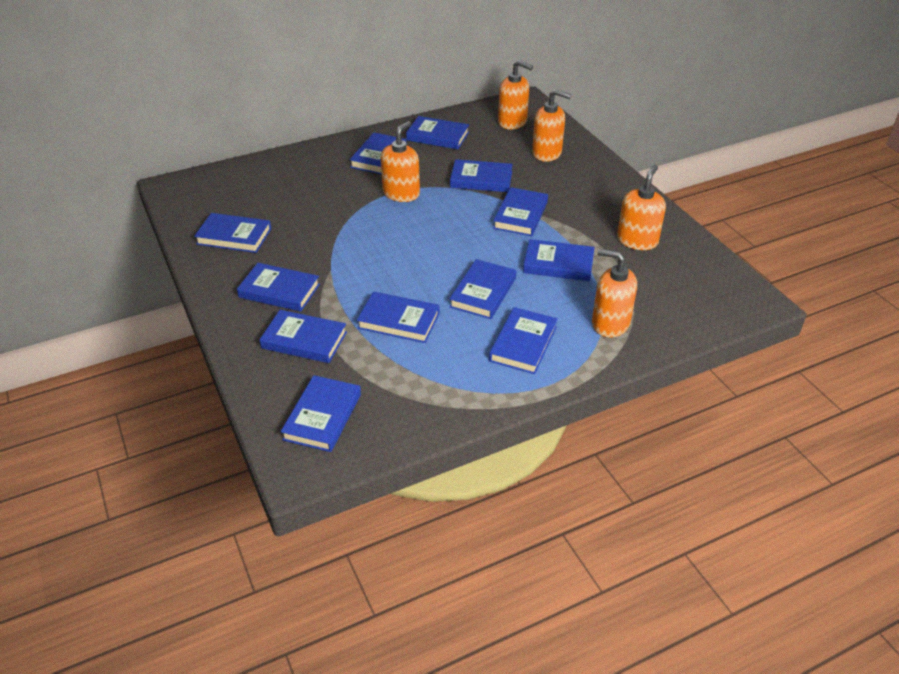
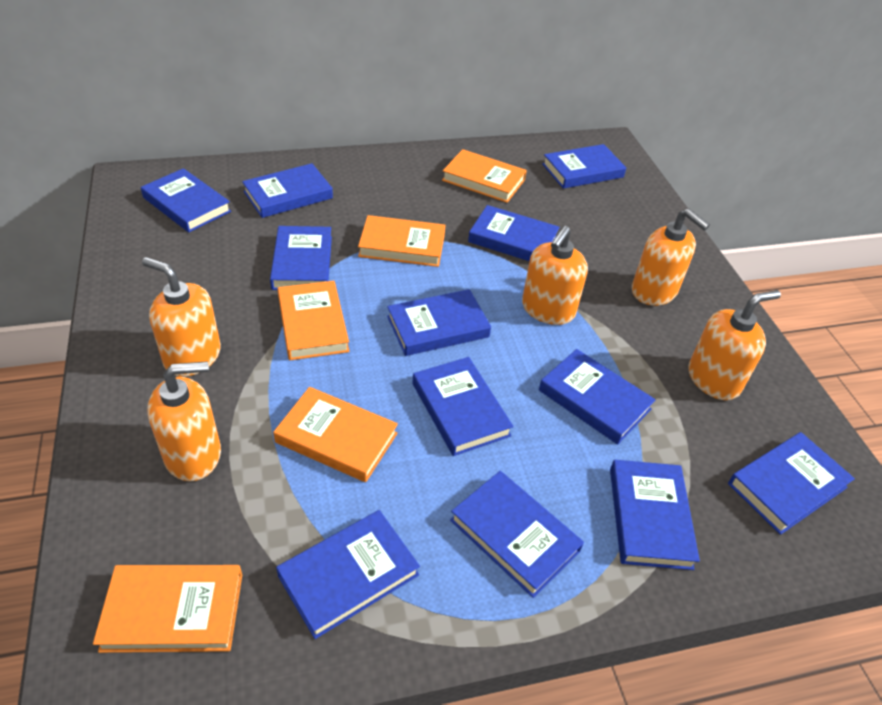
orange book: 0 -> 5

